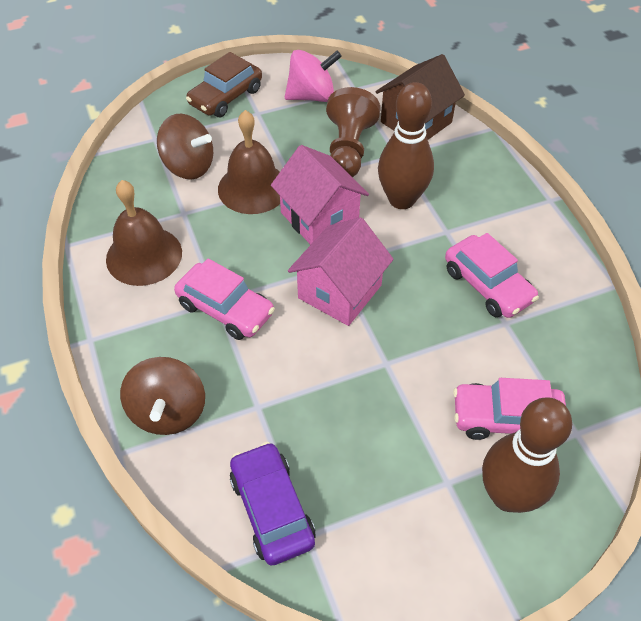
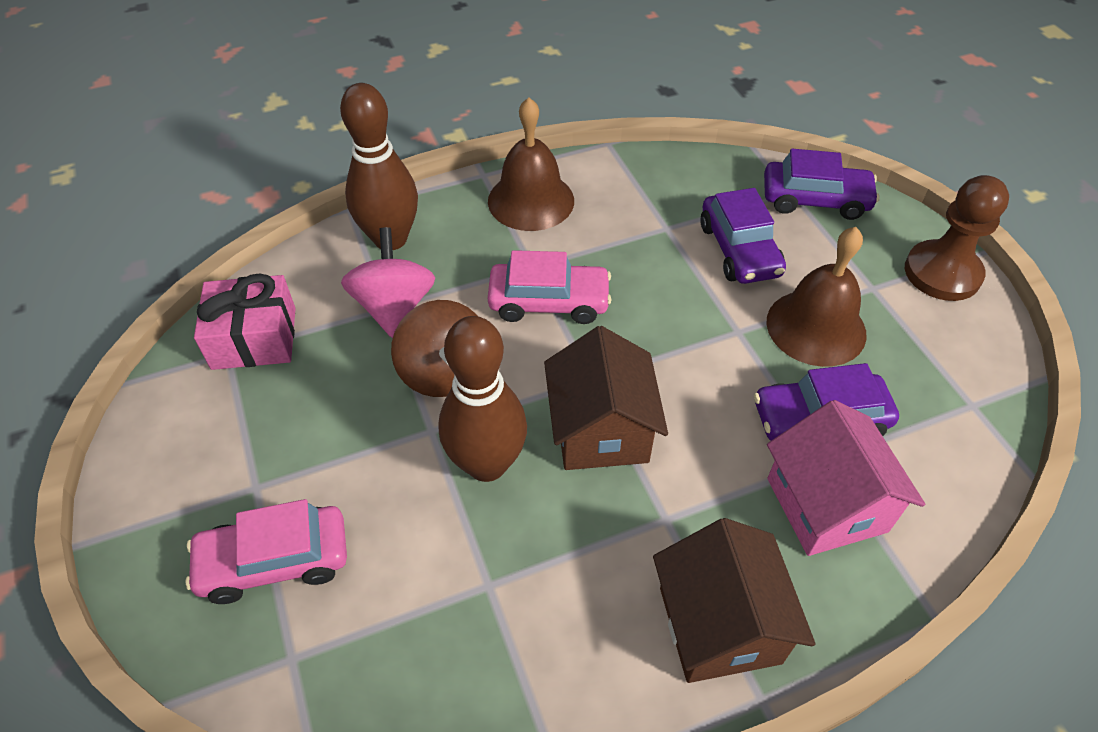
brown car: 1 -> 0
brown house: 1 -> 2
brown spinning top: 2 -> 1
pink car: 3 -> 2
pink gift: 0 -> 1
pink house: 2 -> 1
purple car: 1 -> 3

